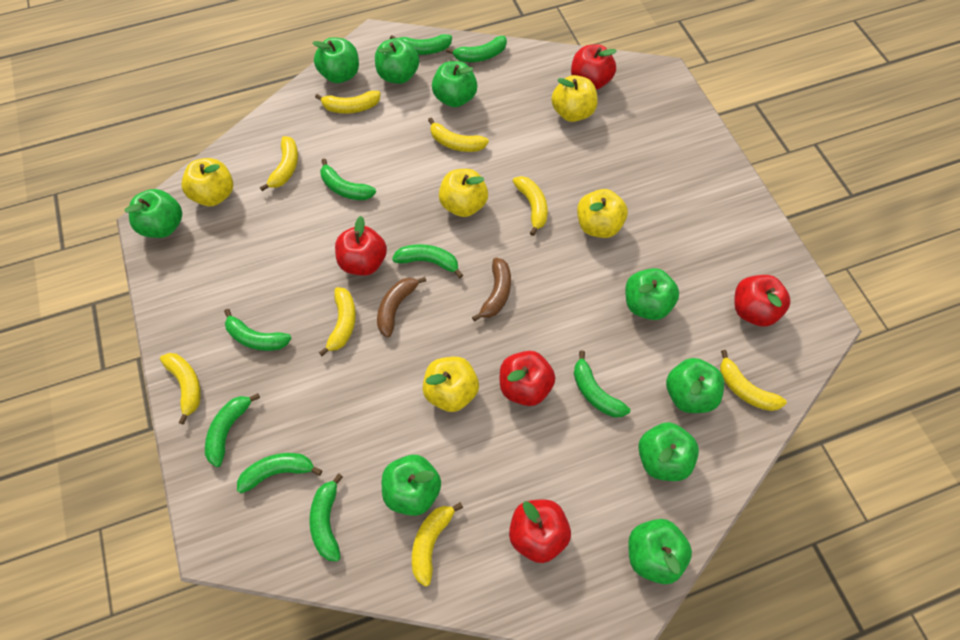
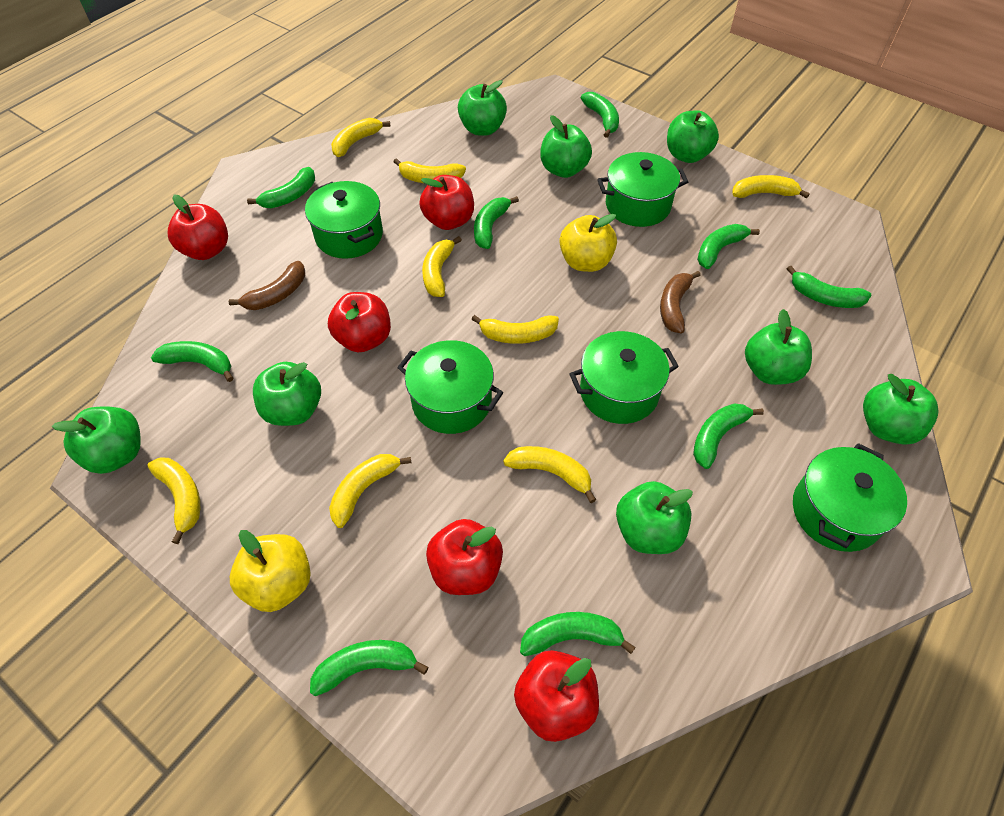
green apple: 9 -> 8
green pot: 0 -> 5
yellow apple: 5 -> 2

